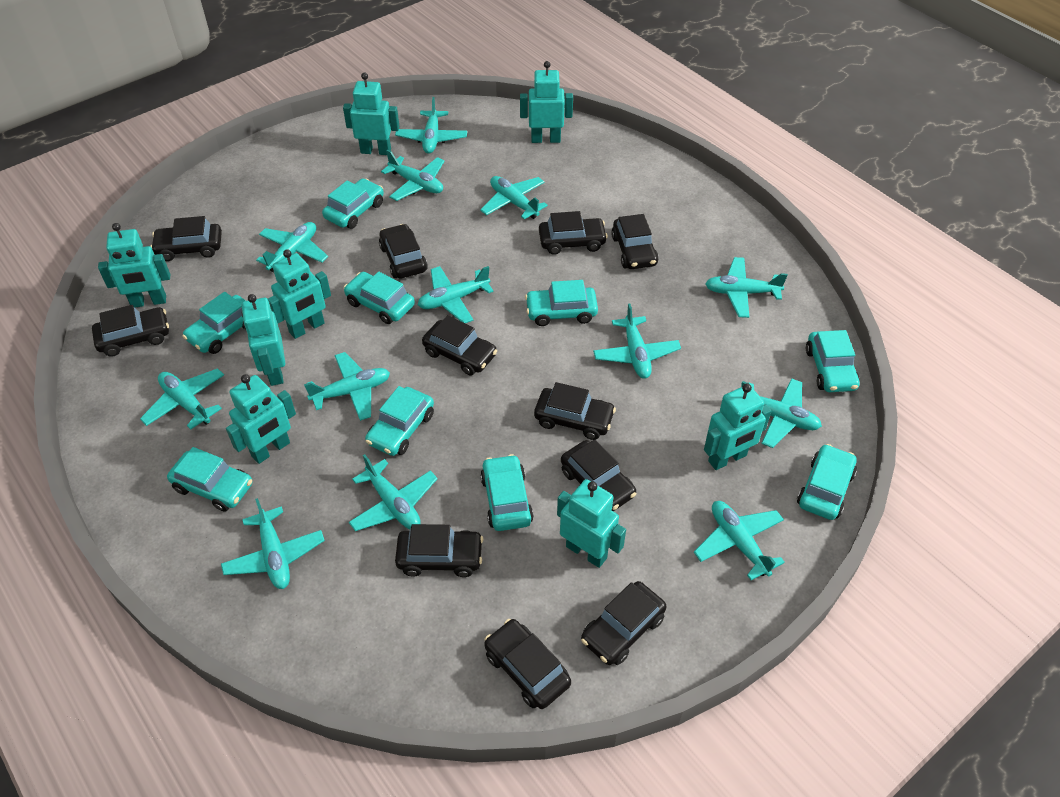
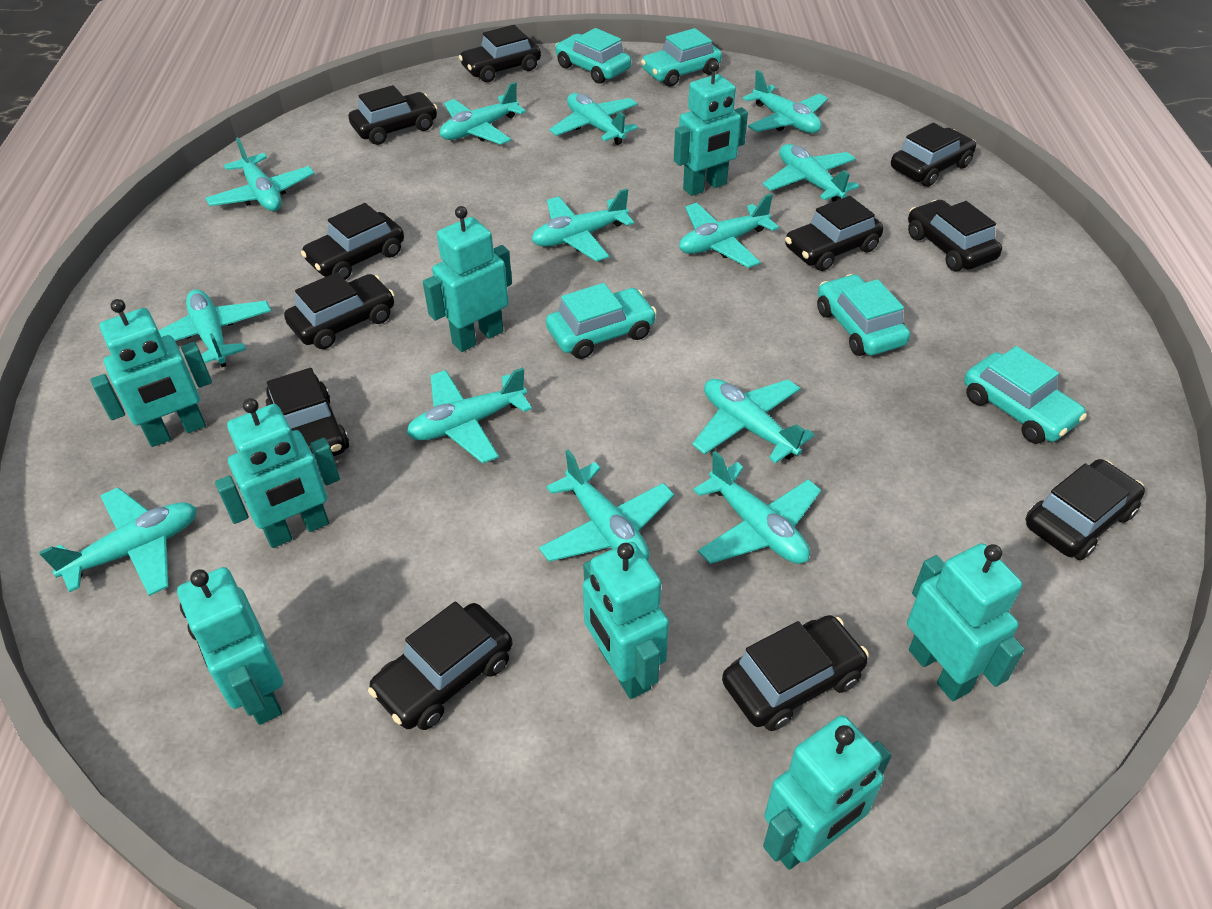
turquoise car: 9 -> 5

